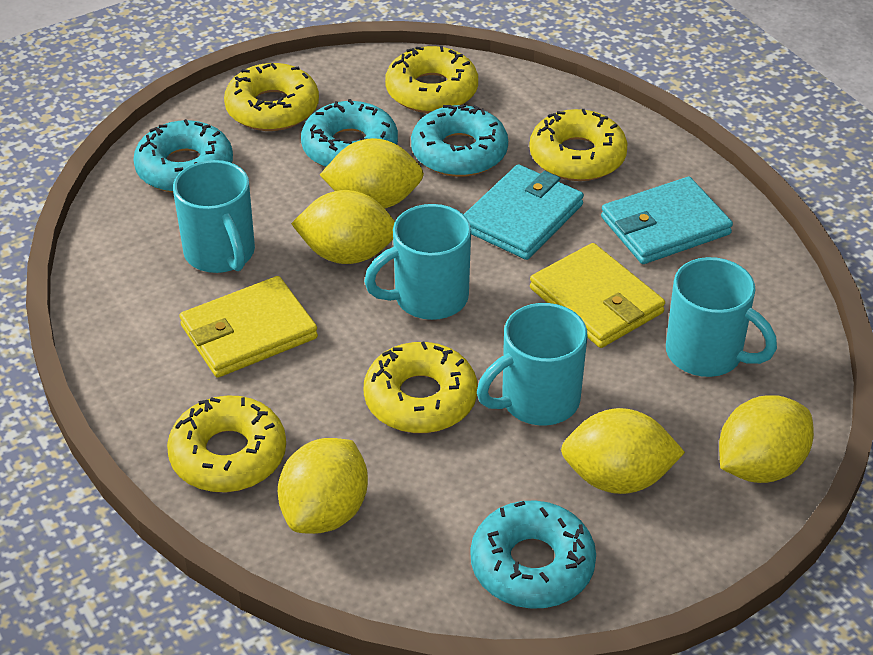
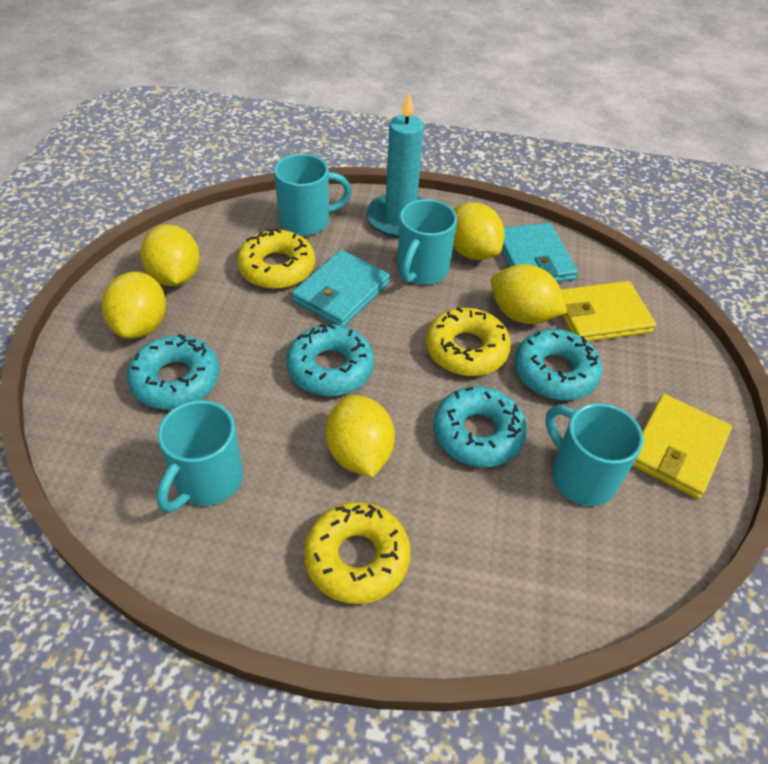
turquoise candle: 0 -> 1
yellow donut: 5 -> 3

